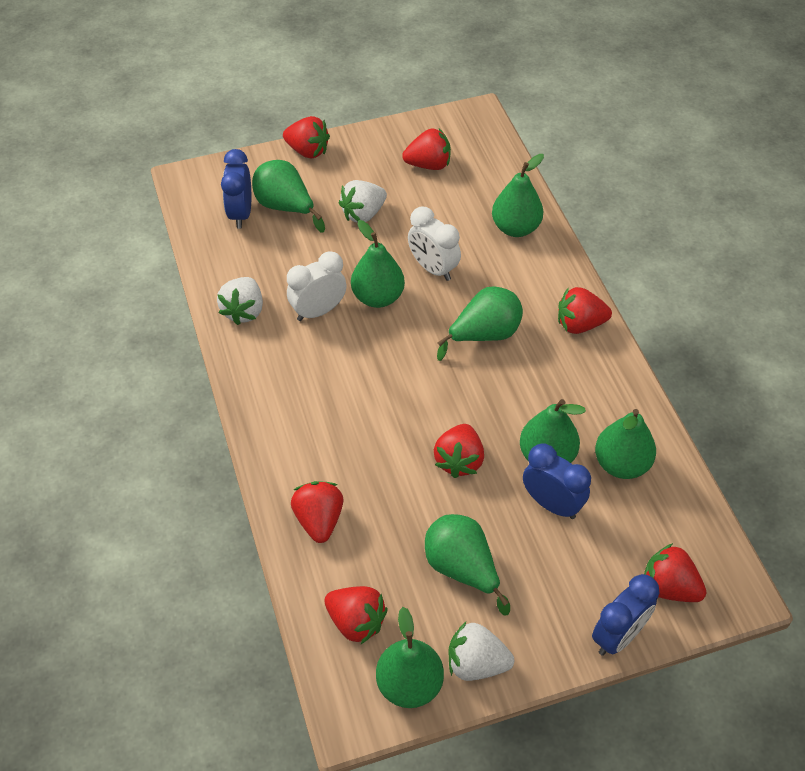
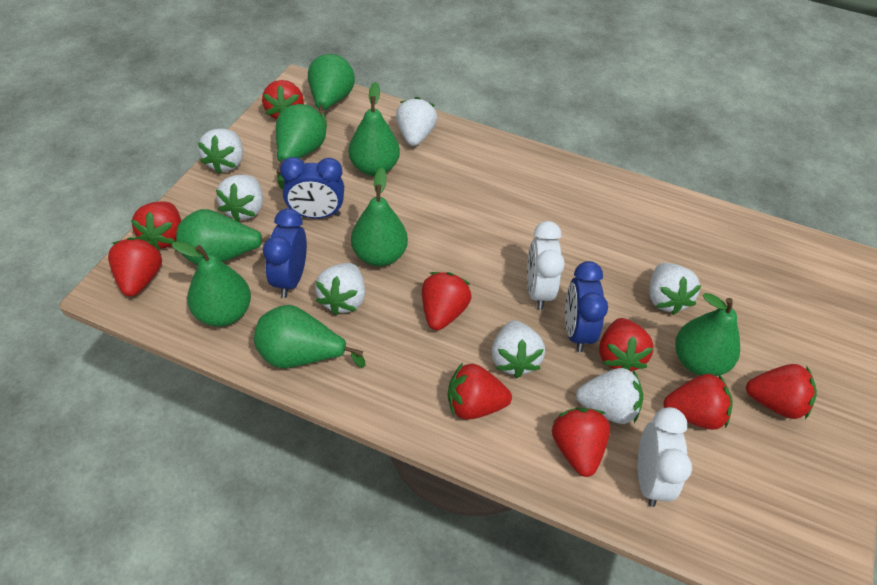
red strawberry: 7 -> 9
white strawberry: 3 -> 7

